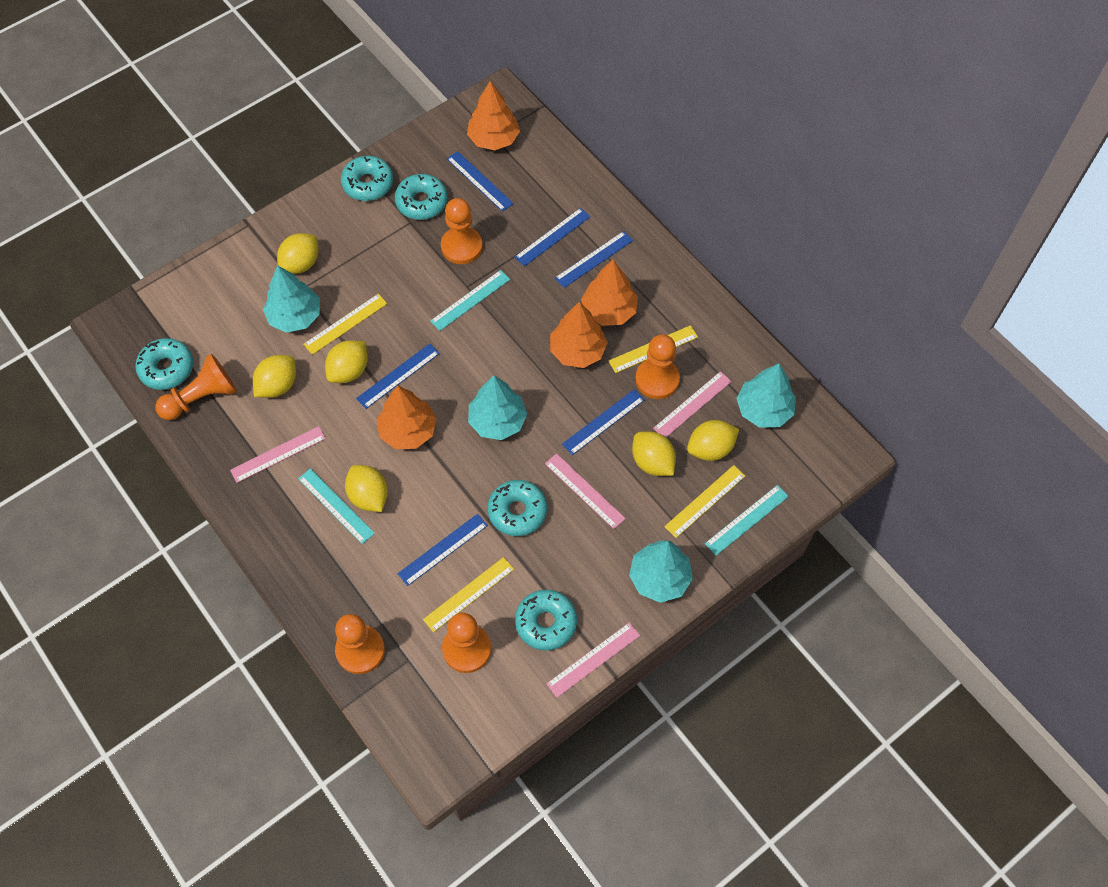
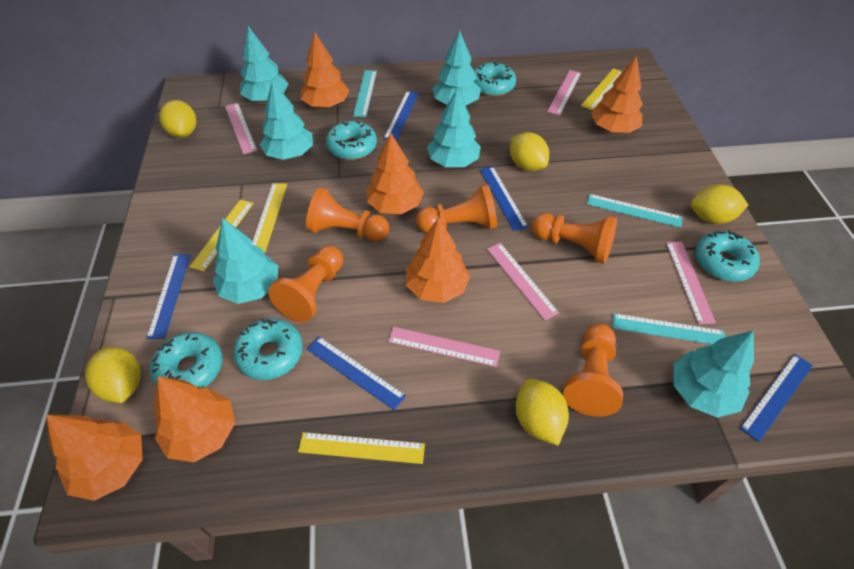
blue ruler: 6 -> 5
orange tree: 4 -> 6
pink ruler: 4 -> 5
turquoise tree: 4 -> 6
yellow lemon: 6 -> 5

